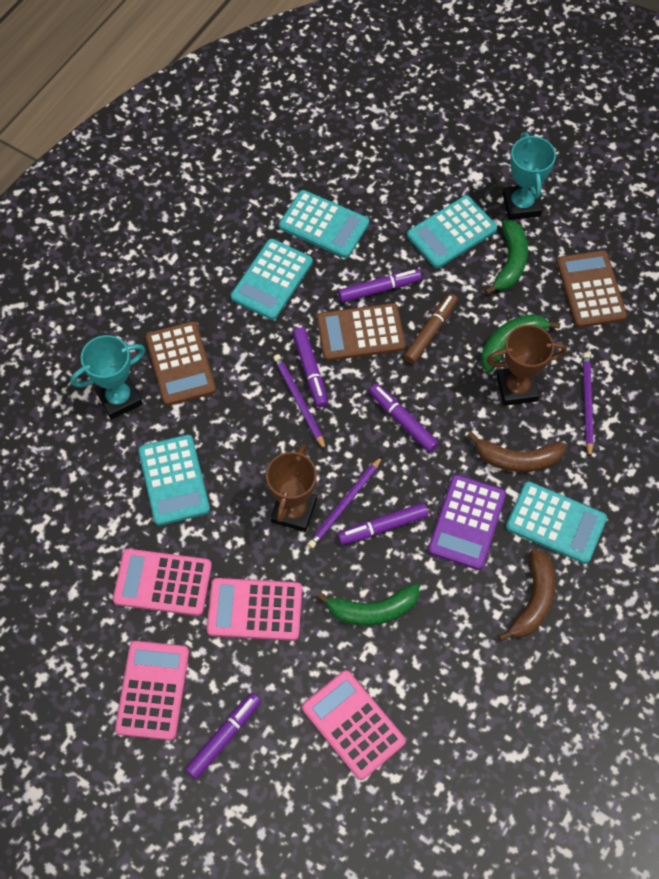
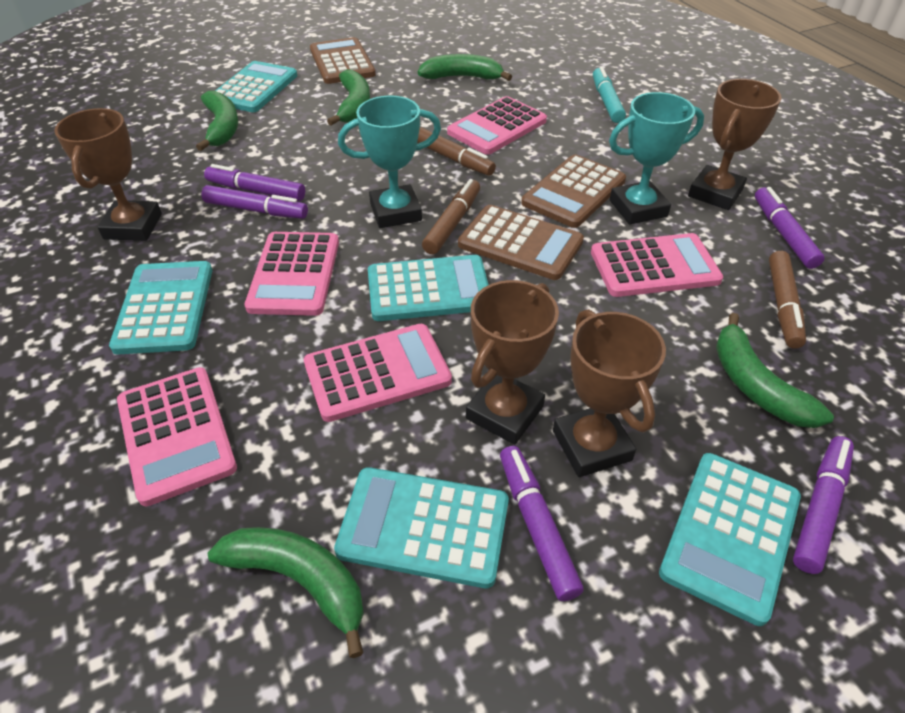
brown banana: 2 -> 0
brown marker: 1 -> 3
brown trophy: 2 -> 4
green banana: 3 -> 5
pink calculator: 4 -> 5
purple calculator: 1 -> 0
purple pencil: 3 -> 0
turquoise marker: 0 -> 1

